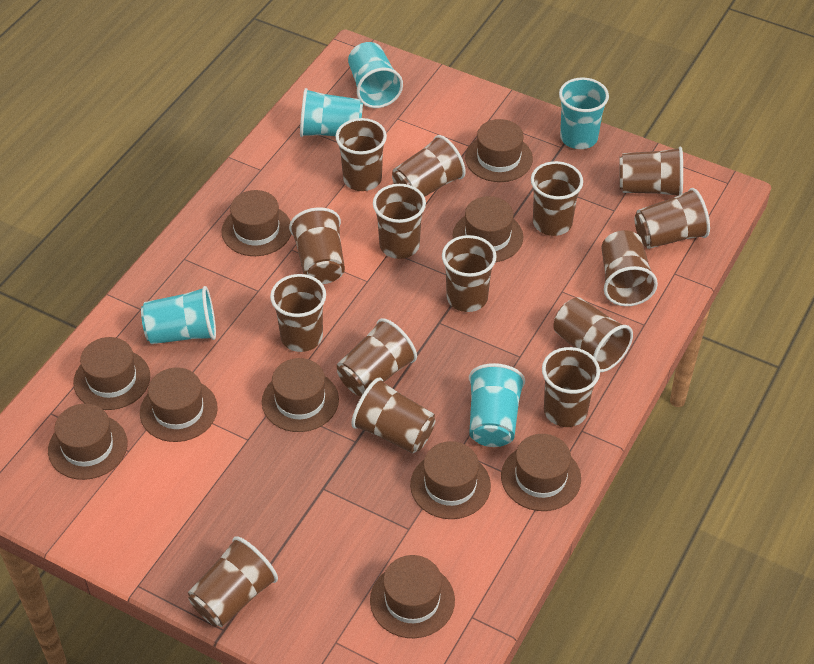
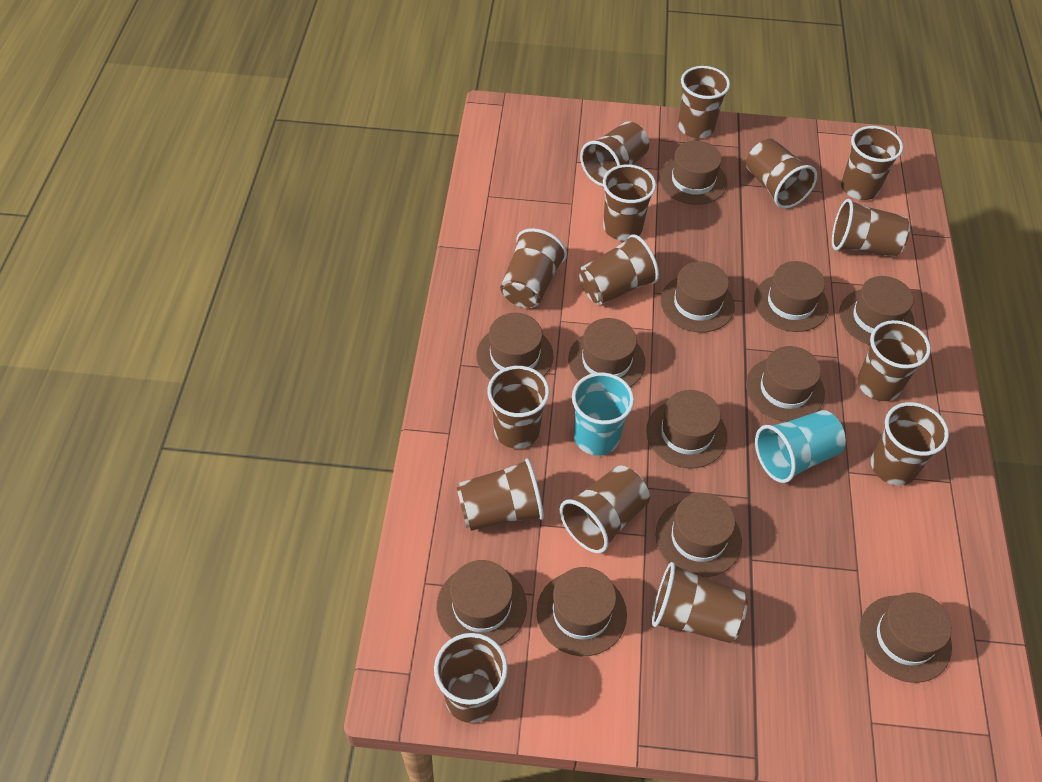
brown hat: 10 -> 12
turquoise cup: 5 -> 2

